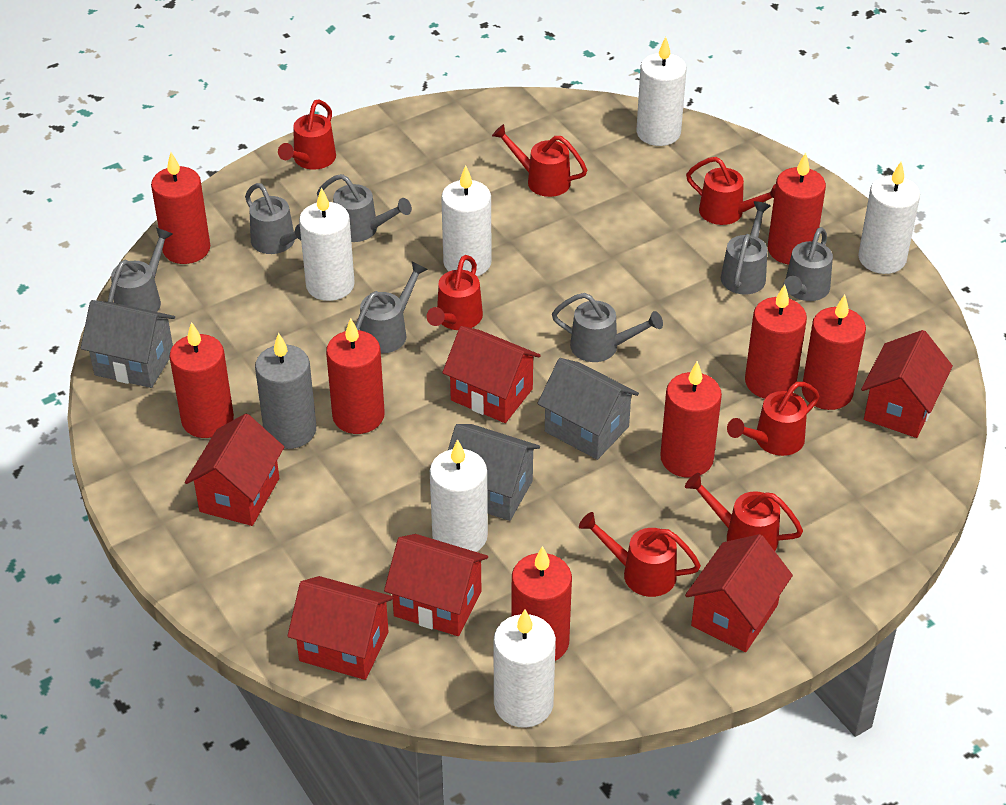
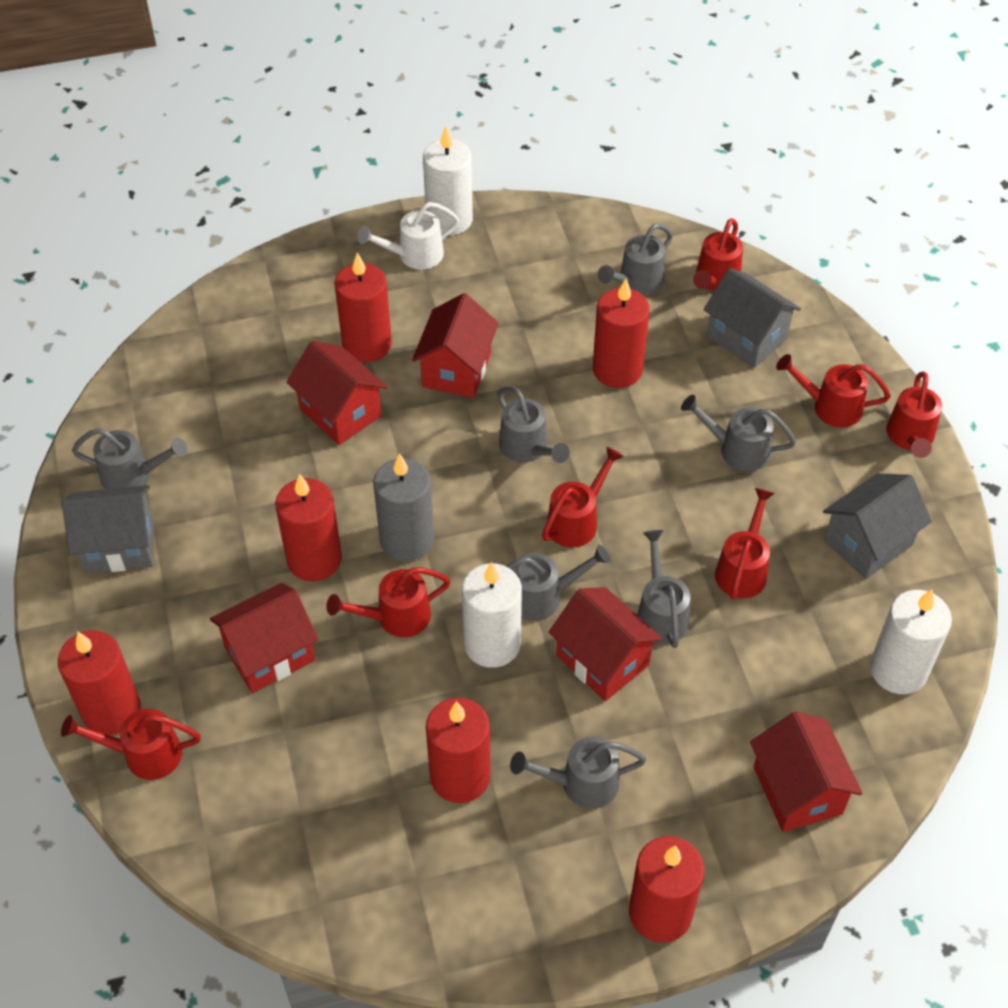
red candle: 8 -> 6
red house: 6 -> 5
white candle: 6 -> 3
white watering can: 0 -> 1

